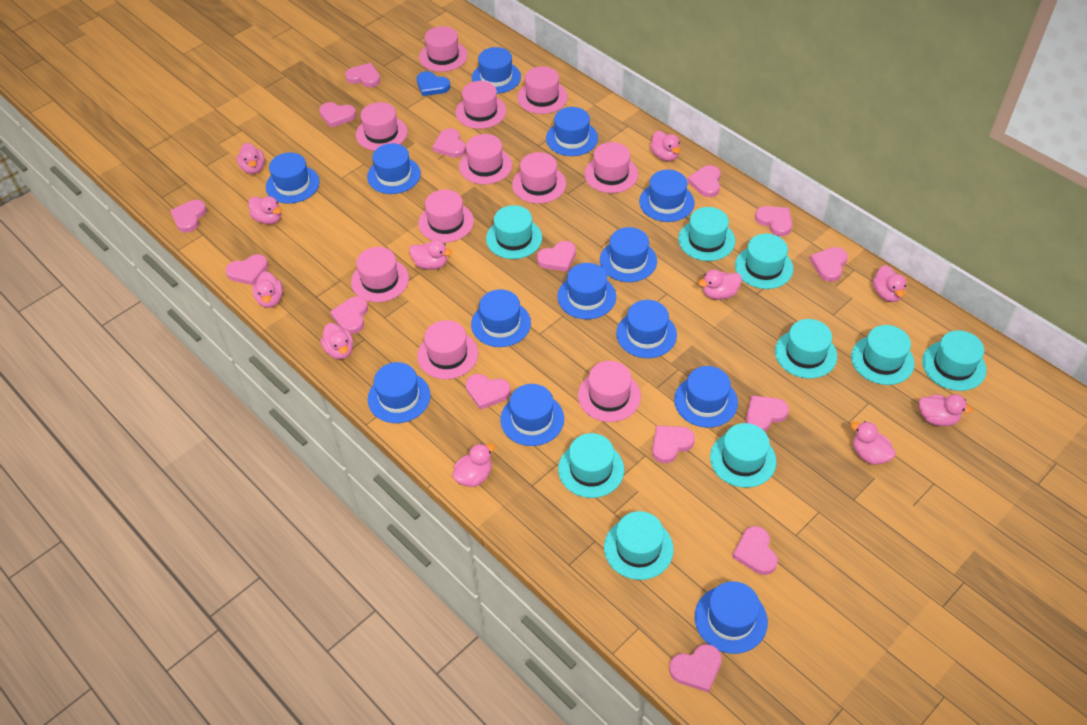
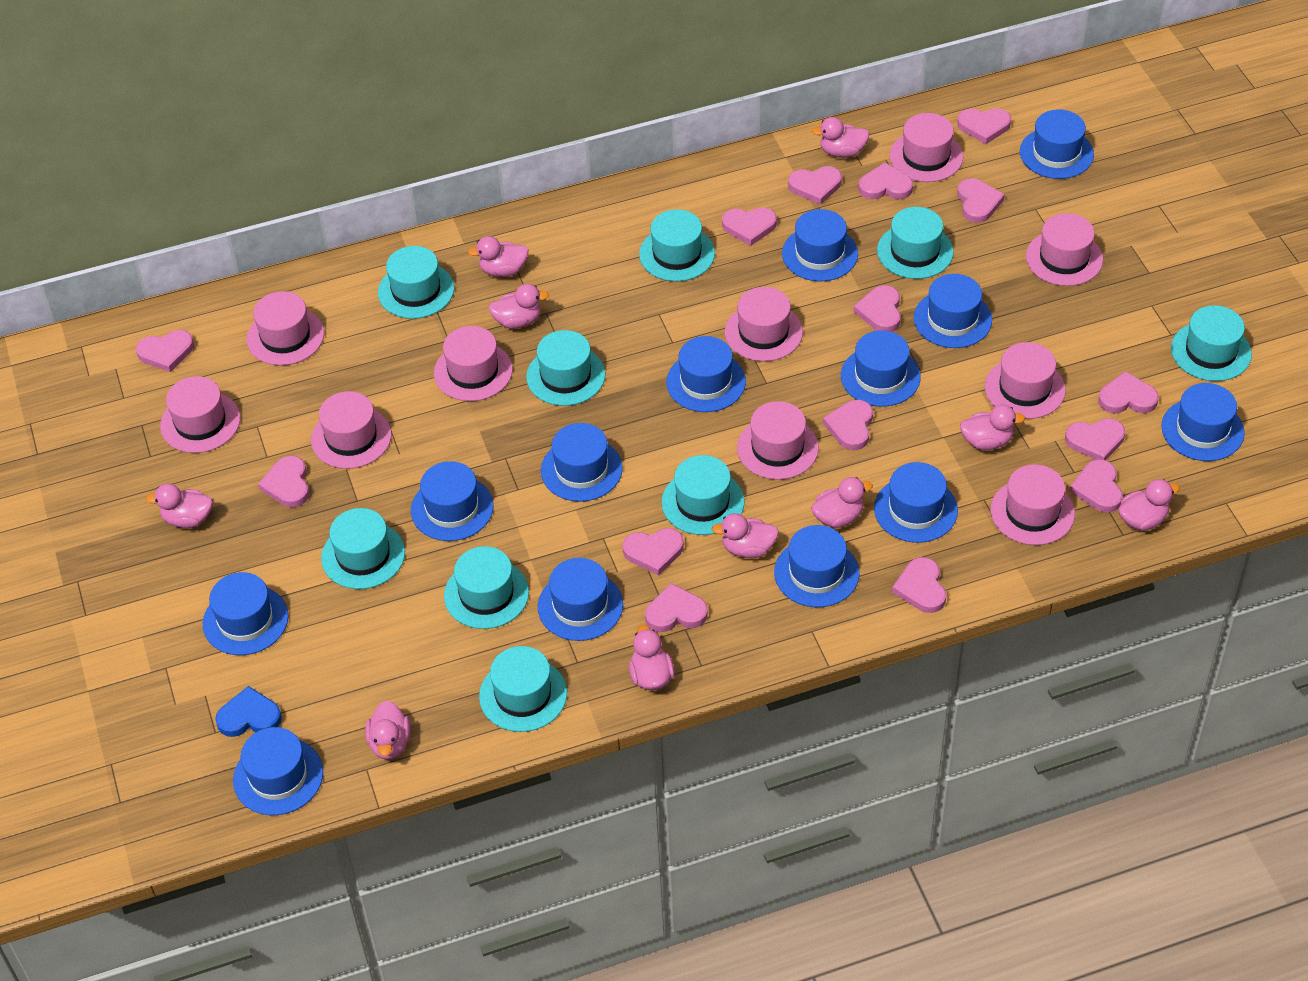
pink duck: 11 -> 10
pink hat: 11 -> 10

